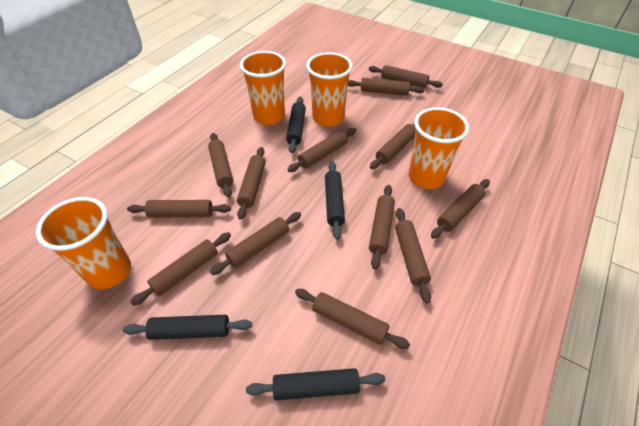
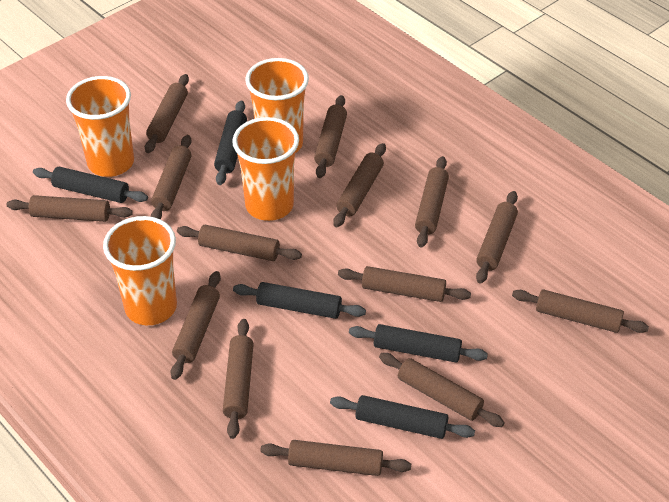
black rolling pin: 4 -> 5
brown rolling pin: 13 -> 14

